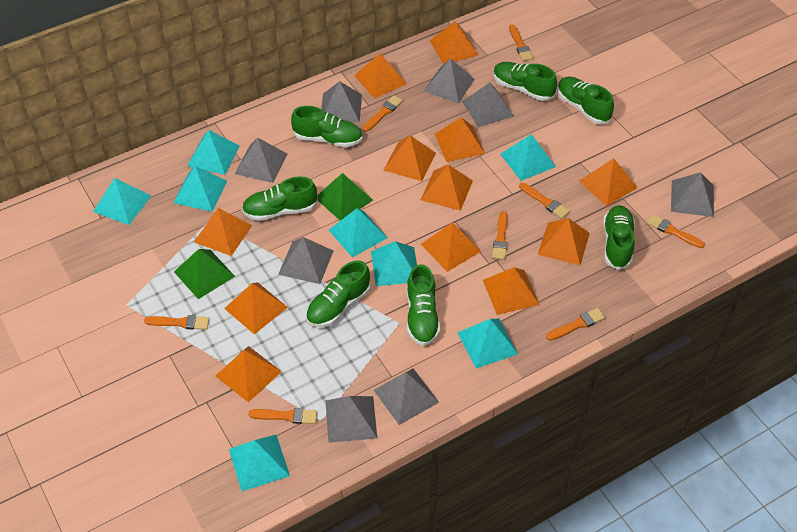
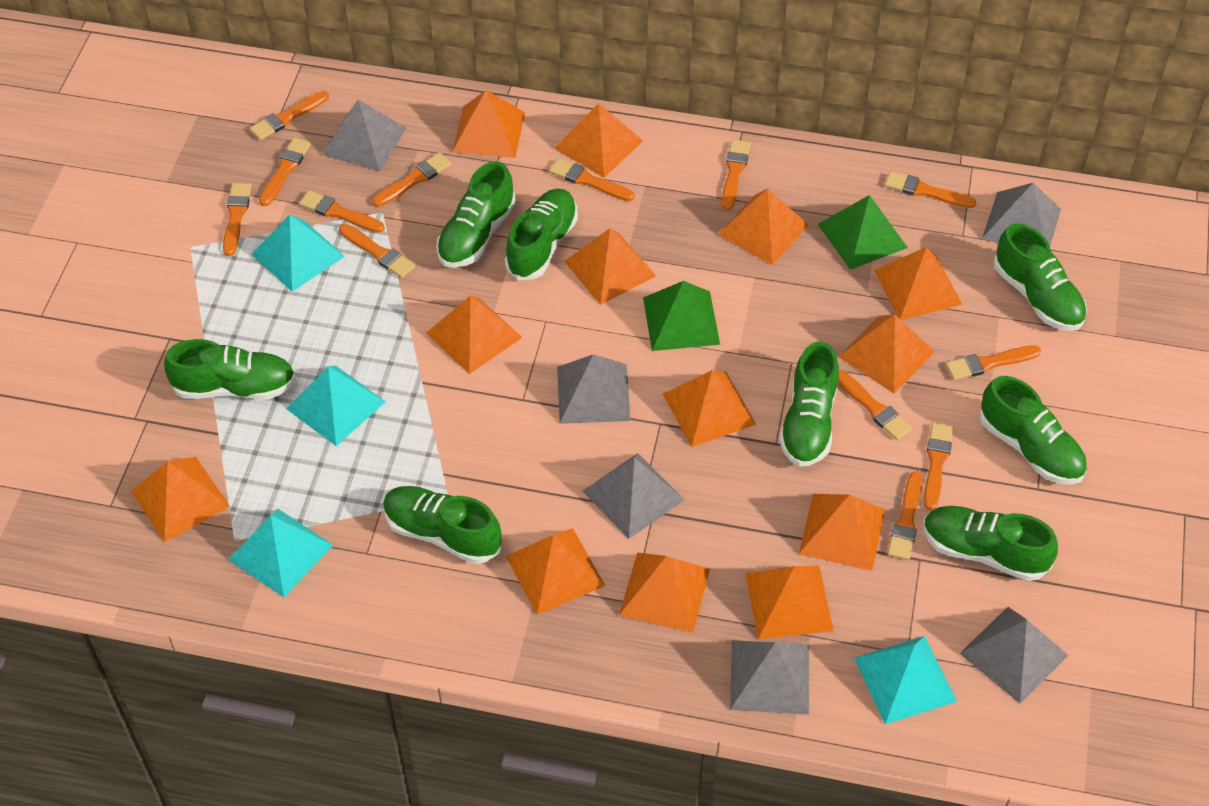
green shoe: 7 -> 8
grey pyramid: 8 -> 6
orange brush: 8 -> 13
orange pyramid: 12 -> 13
turquoise pyramid: 8 -> 4

